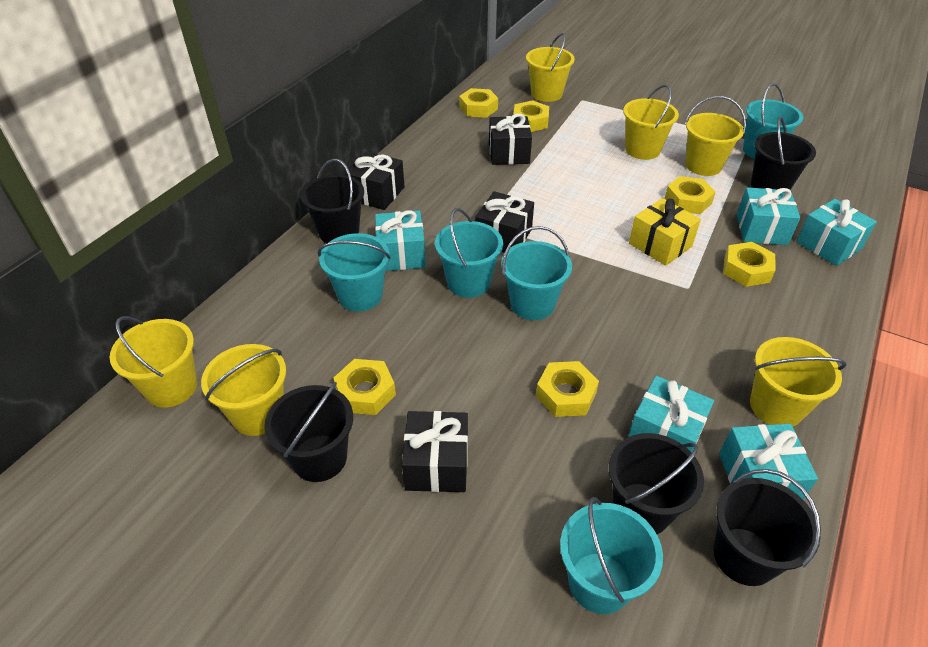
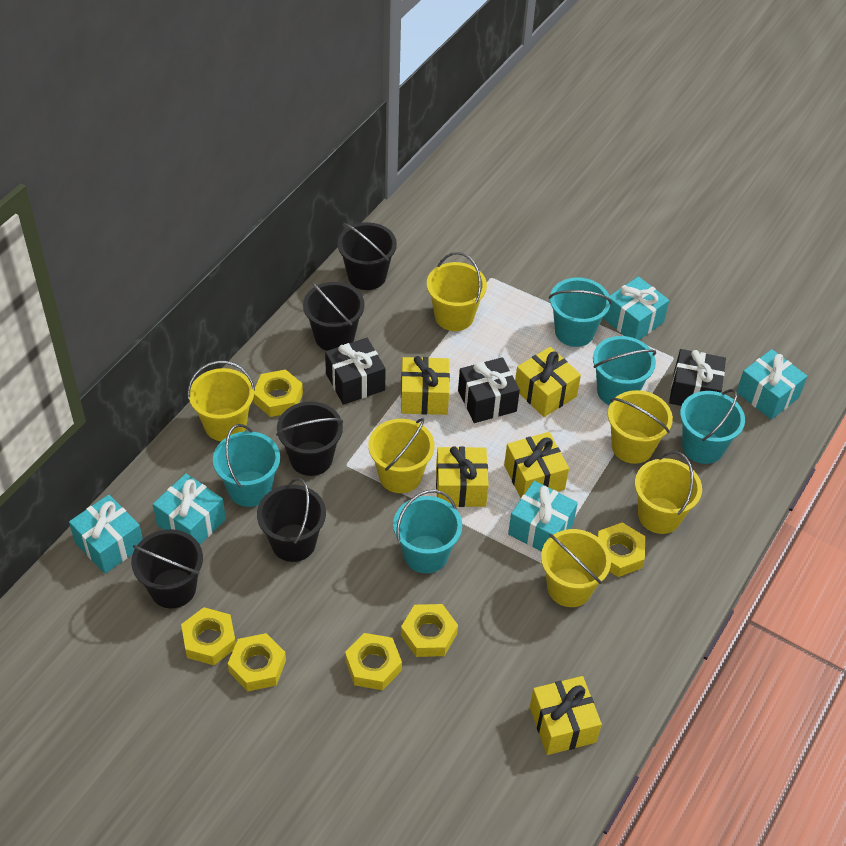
black gift: 4 -> 3
yellow gift: 1 -> 5

